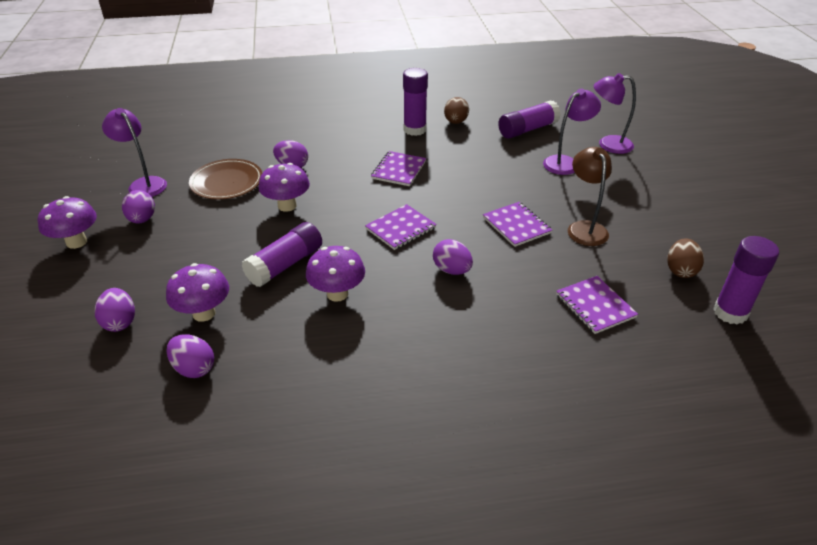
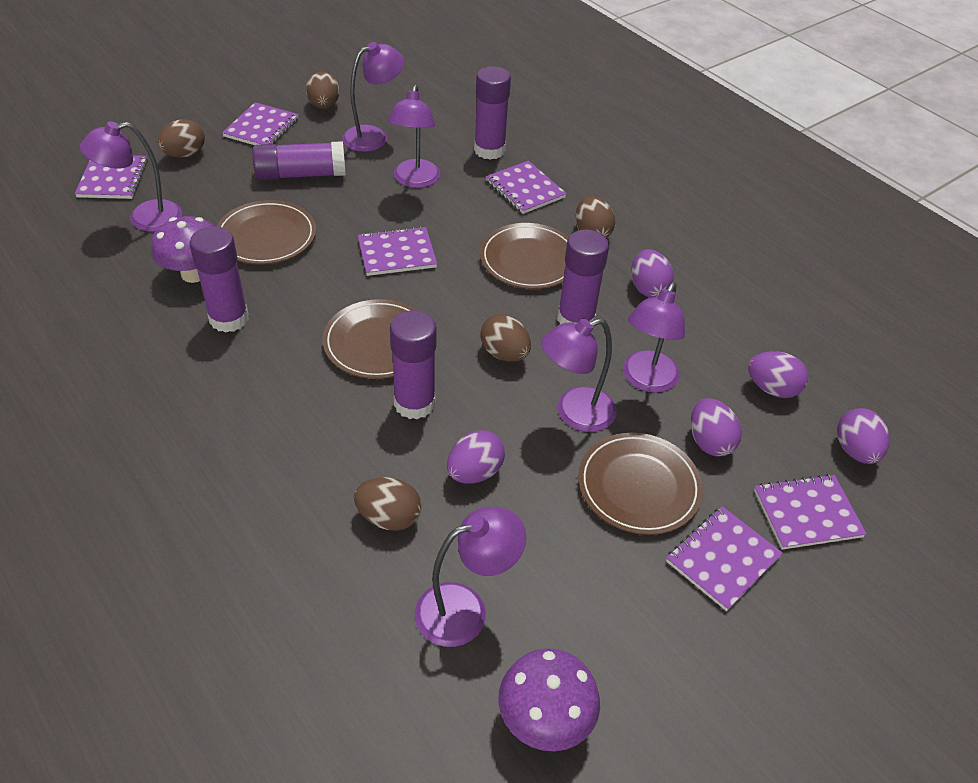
brown egg: 2 -> 5
brown lamp: 1 -> 0
brown plate: 1 -> 4
purple glue stick: 4 -> 5
purple lamp: 3 -> 6
purple mushroom: 4 -> 2
purple notebook: 4 -> 6

